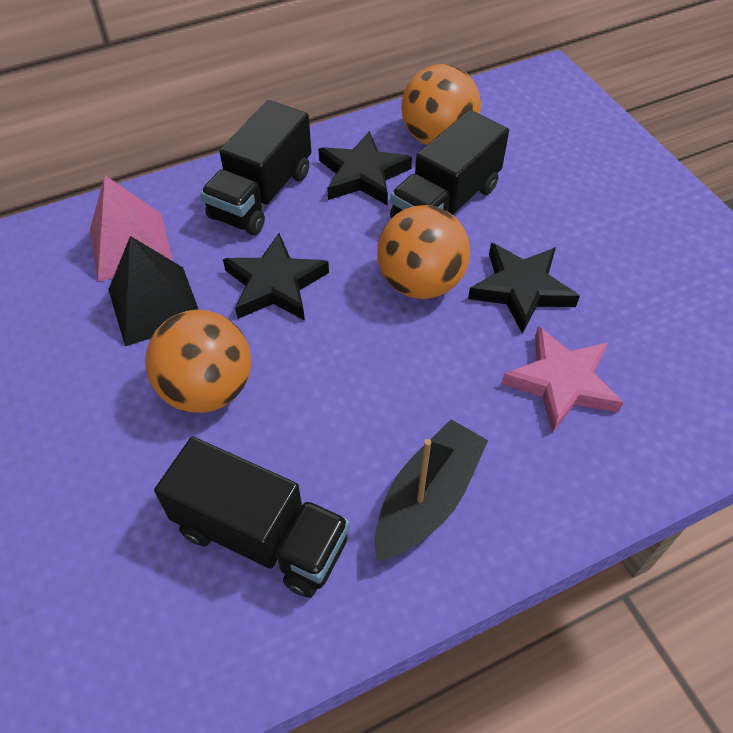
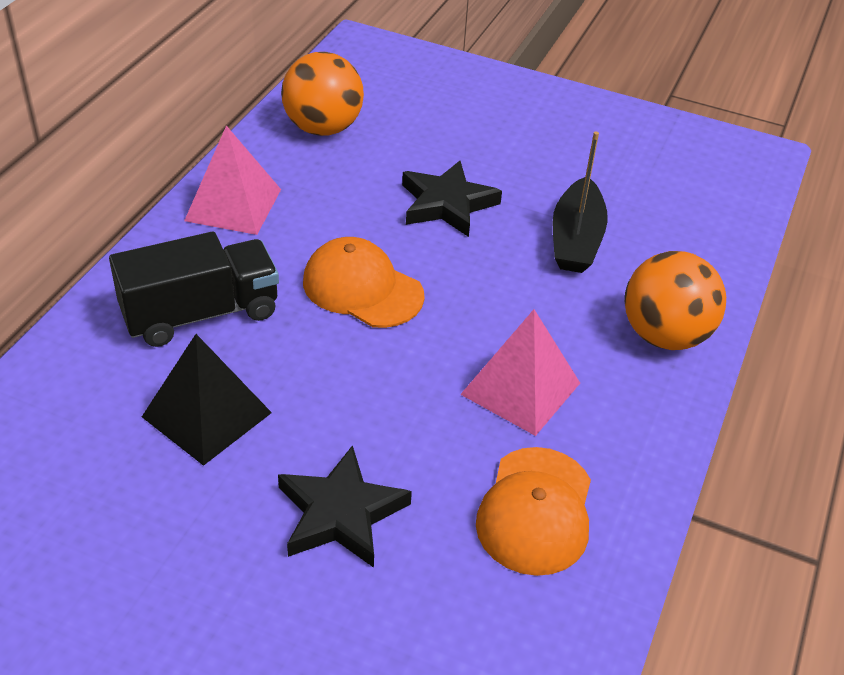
black star: 3 -> 2
black truck: 3 -> 1
orange ball: 3 -> 2
orange cap: 0 -> 2
pink pyramid: 1 -> 2
pink star: 1 -> 0

